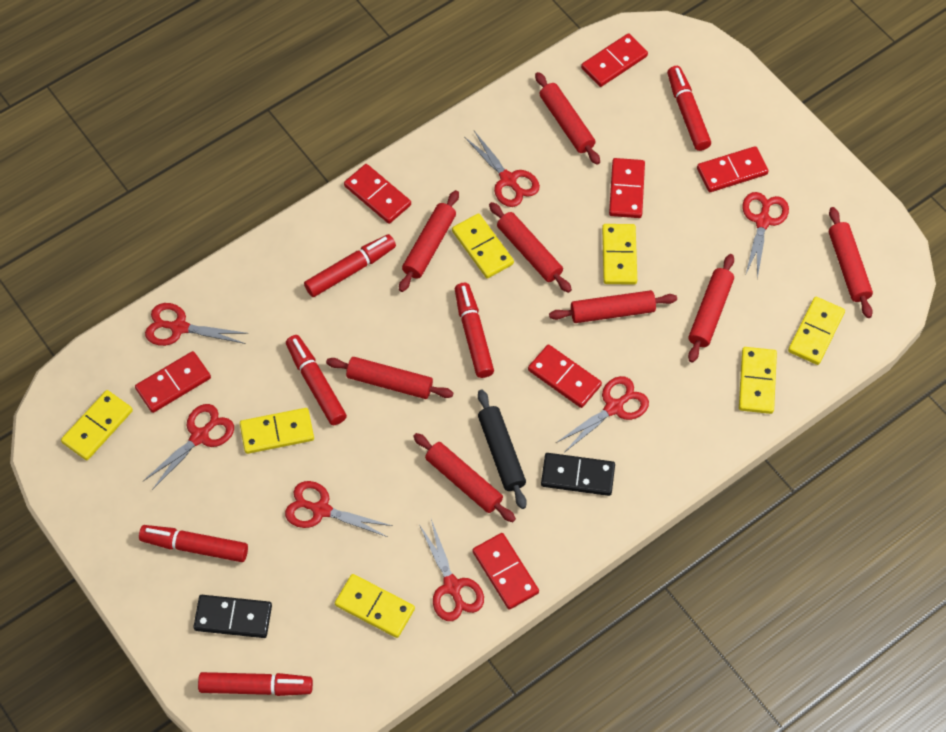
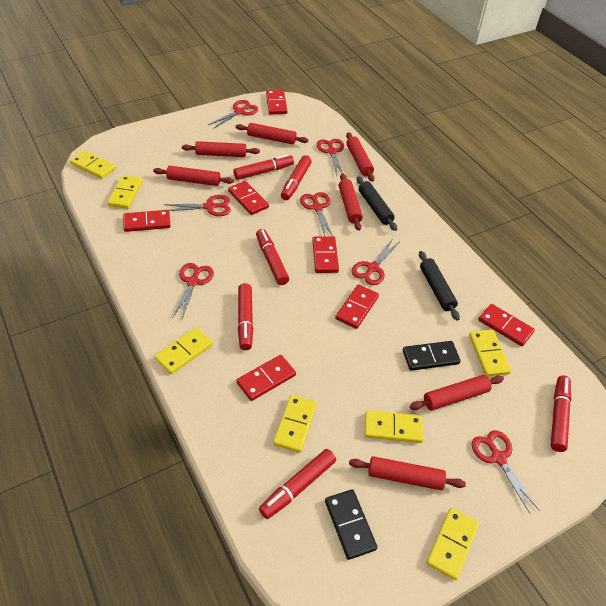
black rolling pin: 1 -> 2
red rolling pin: 8 -> 7

